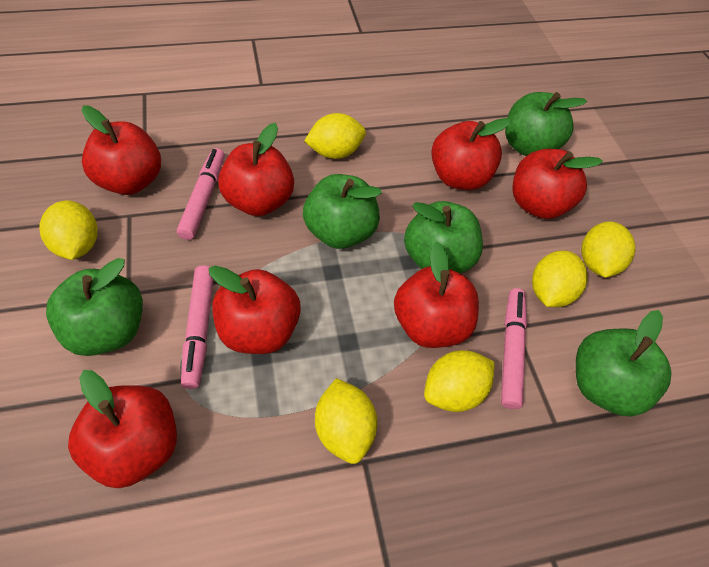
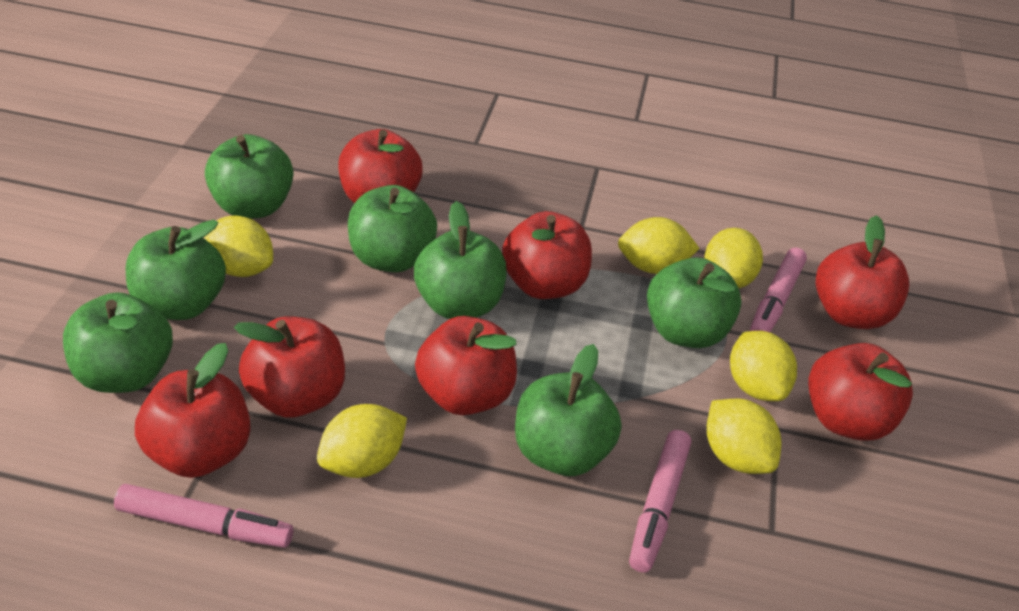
green apple: 5 -> 7

